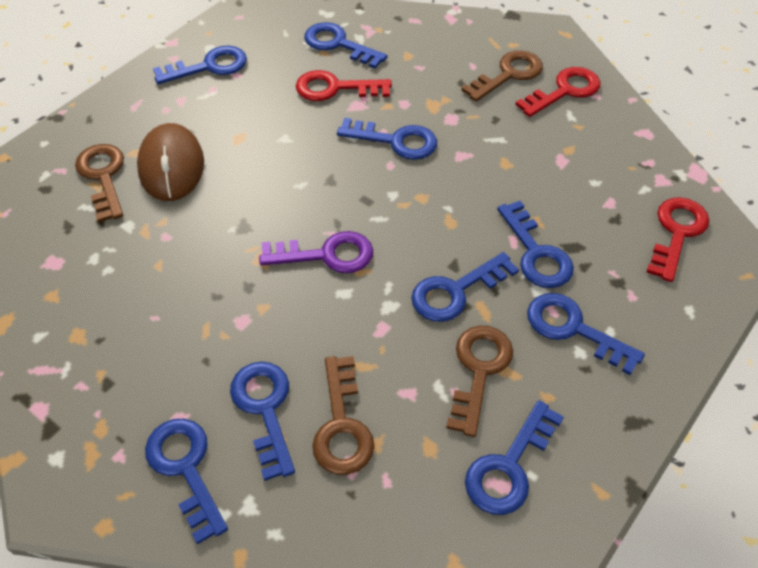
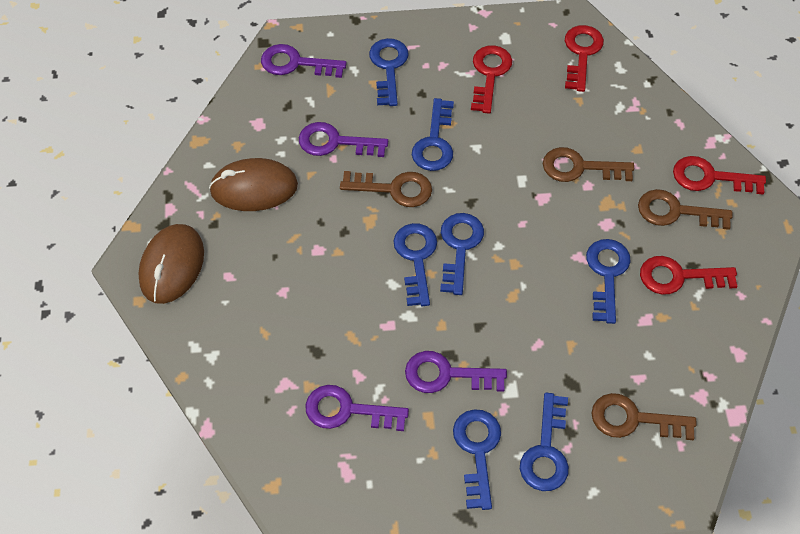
blue key: 9 -> 7
brown mouse: 1 -> 2
purple key: 1 -> 4
red key: 3 -> 4

